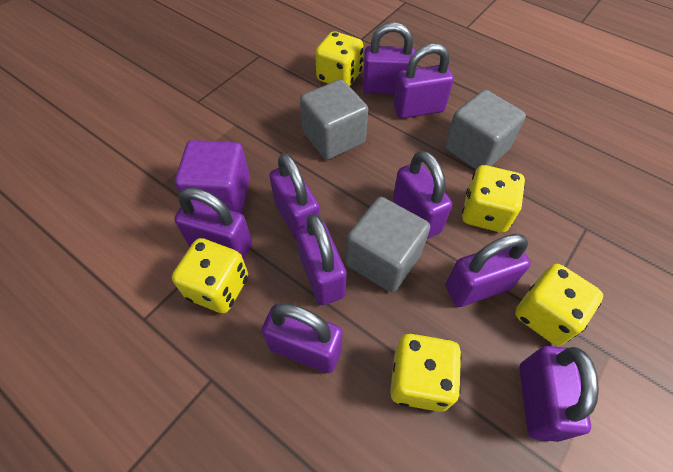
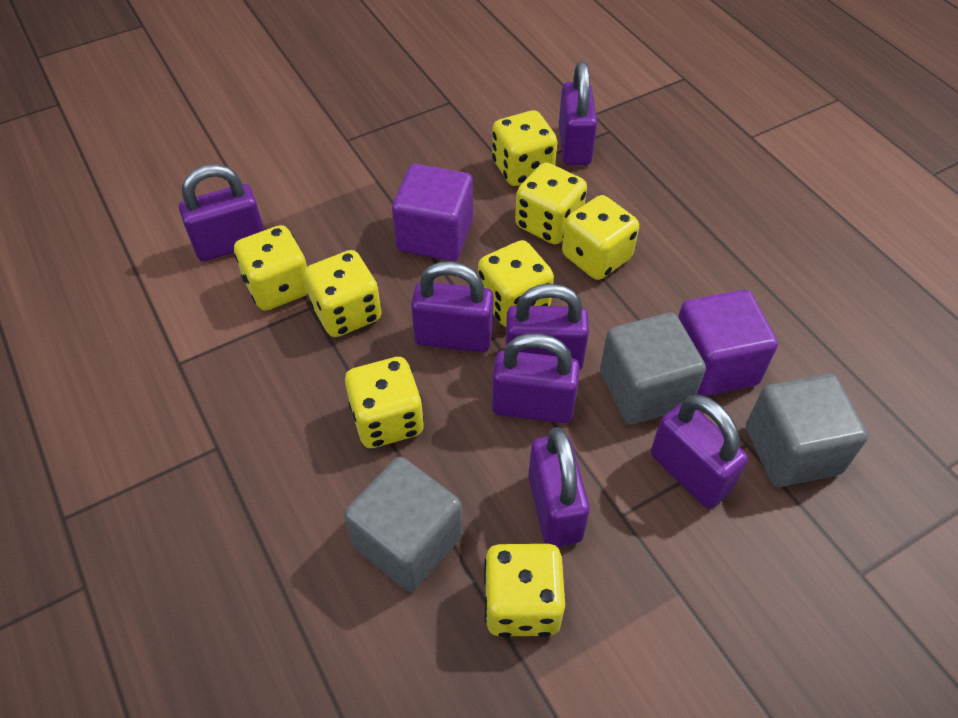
purple cube: 1 -> 2
purple padlock: 9 -> 7
yellow dice: 5 -> 8

